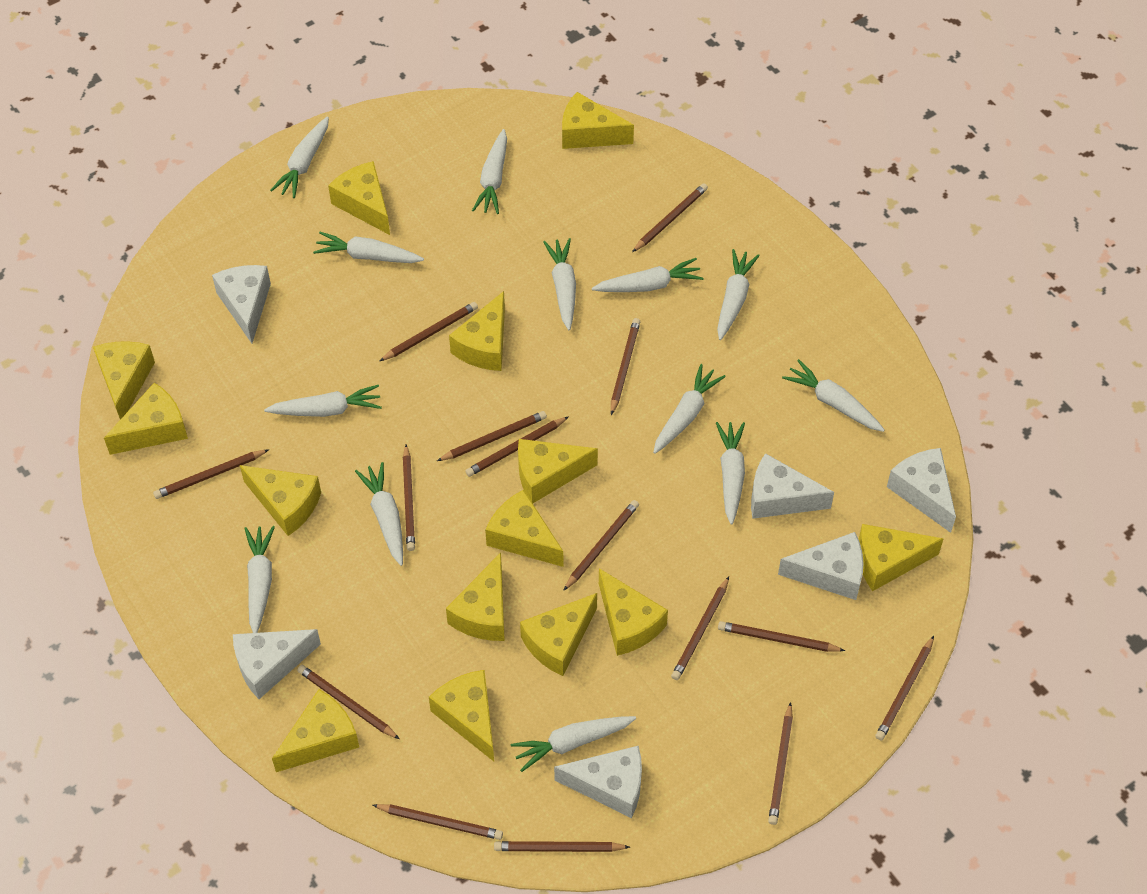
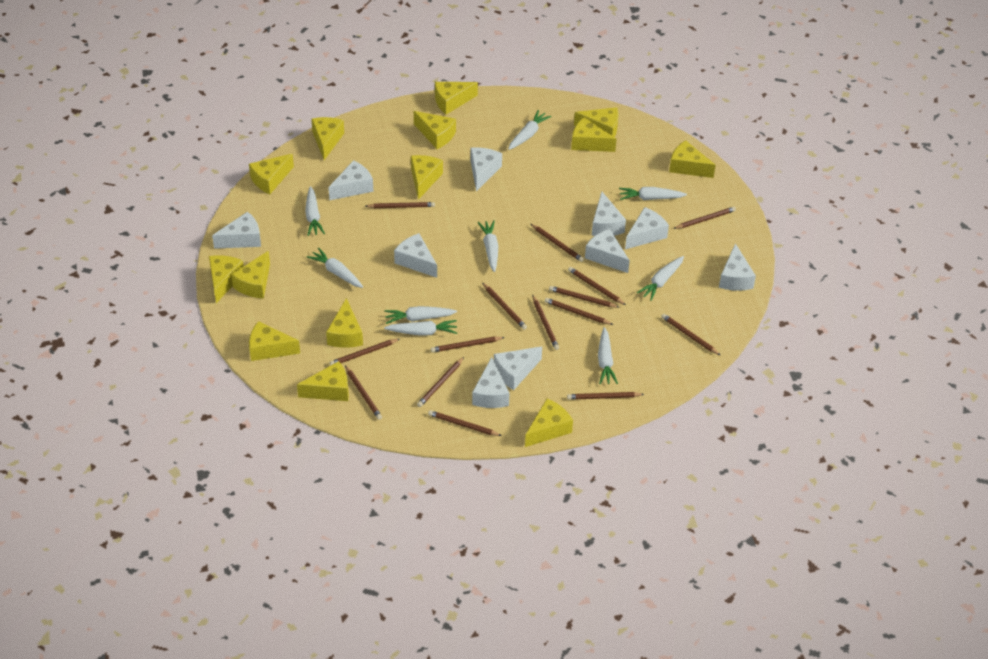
white carrot: 13 -> 9
white cheese: 6 -> 10

